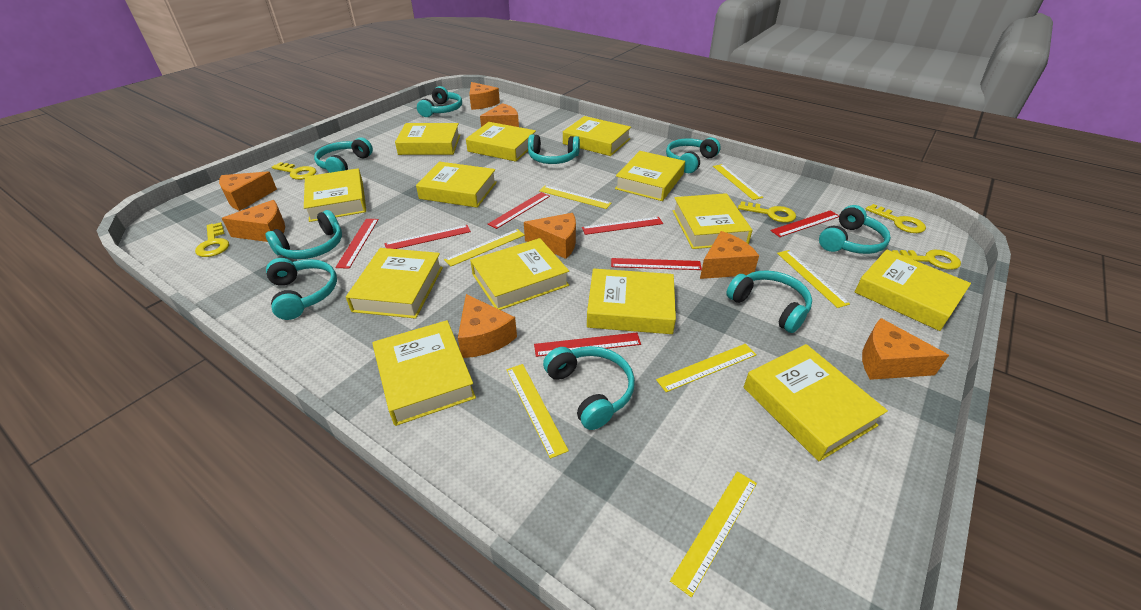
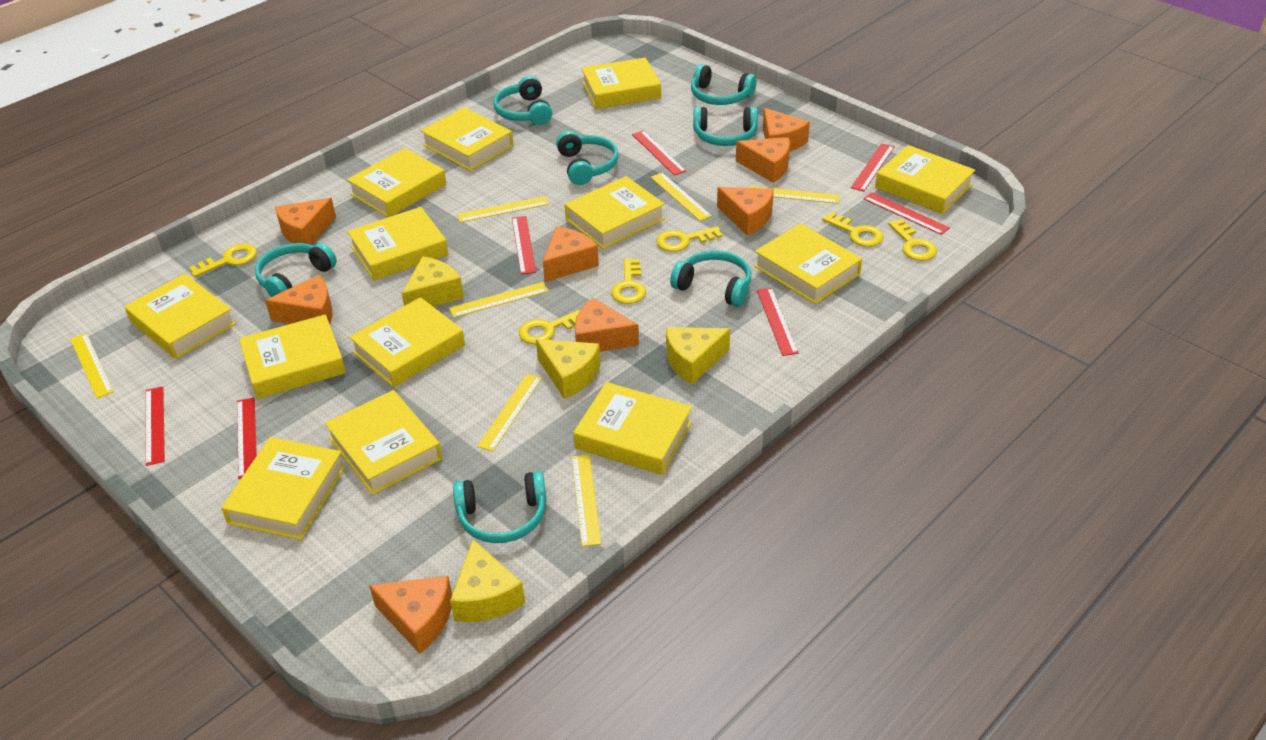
turquoise headphones: 9 -> 7
yellow cheese: 0 -> 4
yellow key: 5 -> 6

